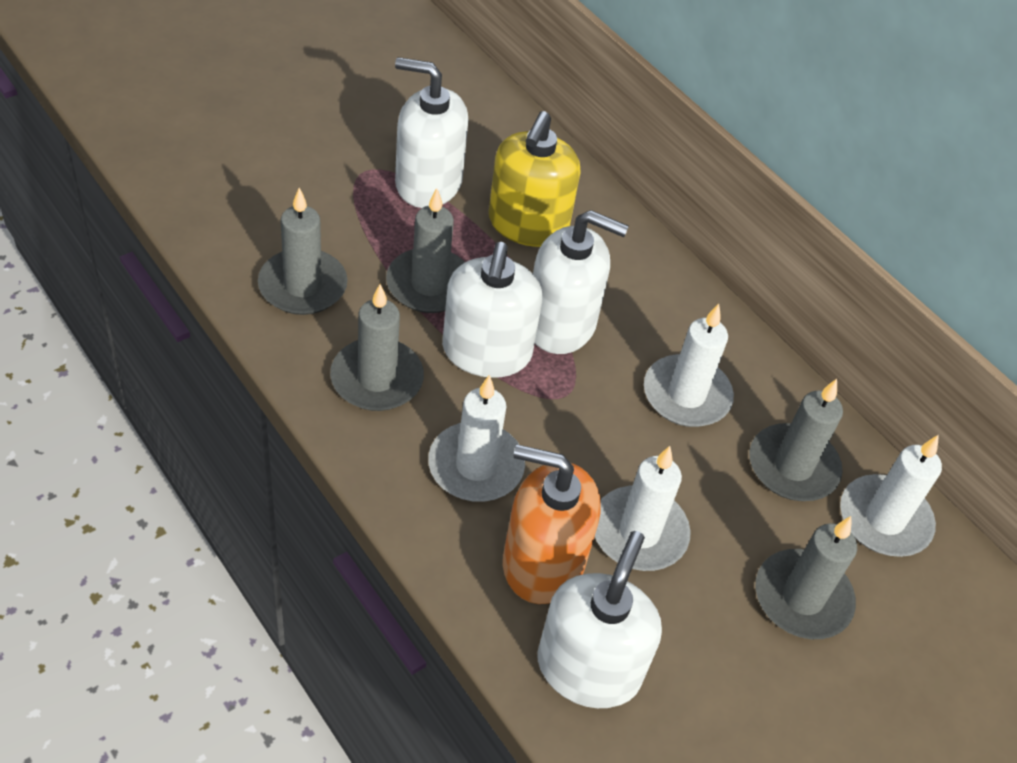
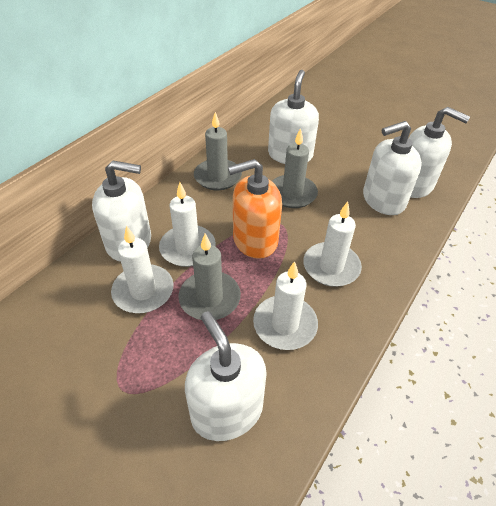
grey candle: 5 -> 3
white soap dispenser: 4 -> 5
yellow soap dispenser: 1 -> 0

